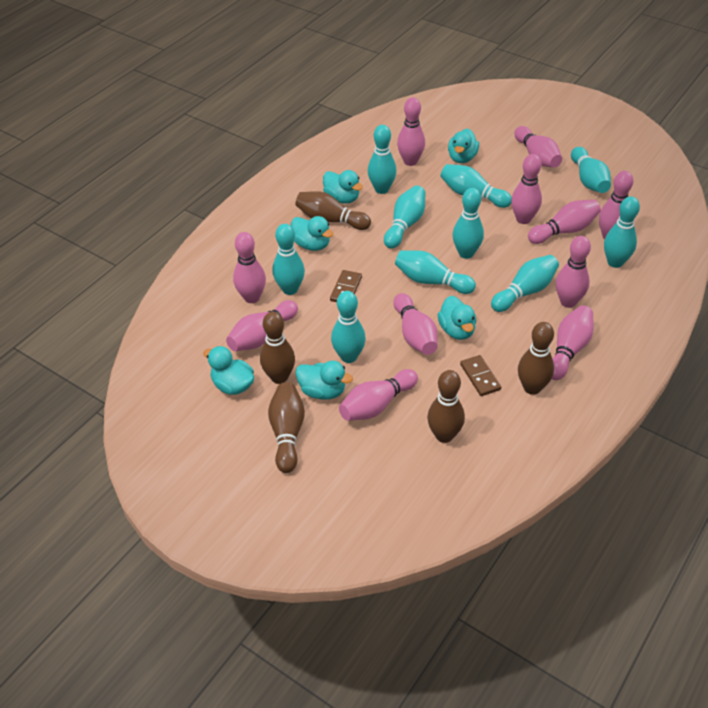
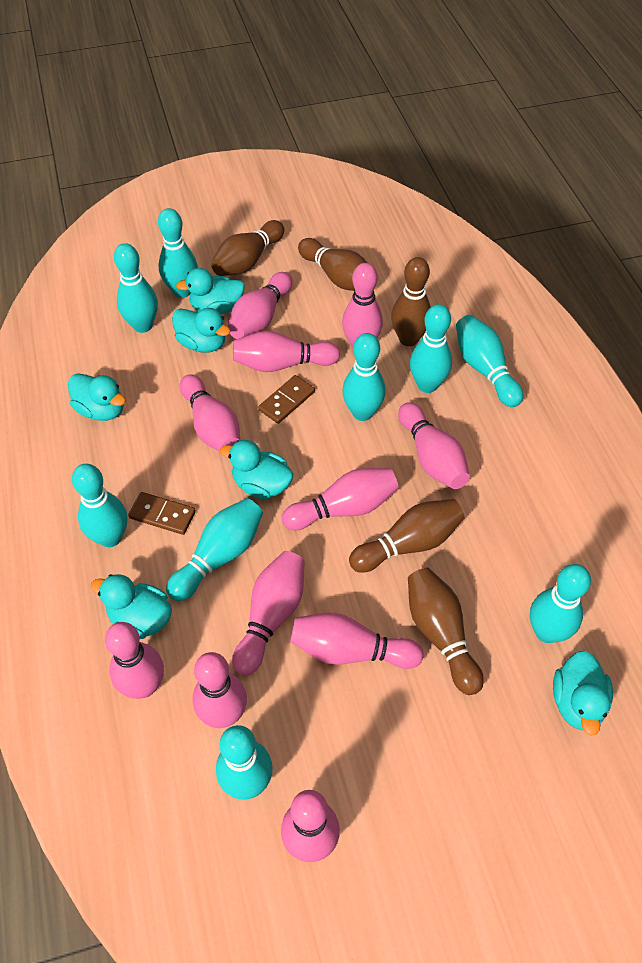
turquoise bowling pin: 10 -> 9

